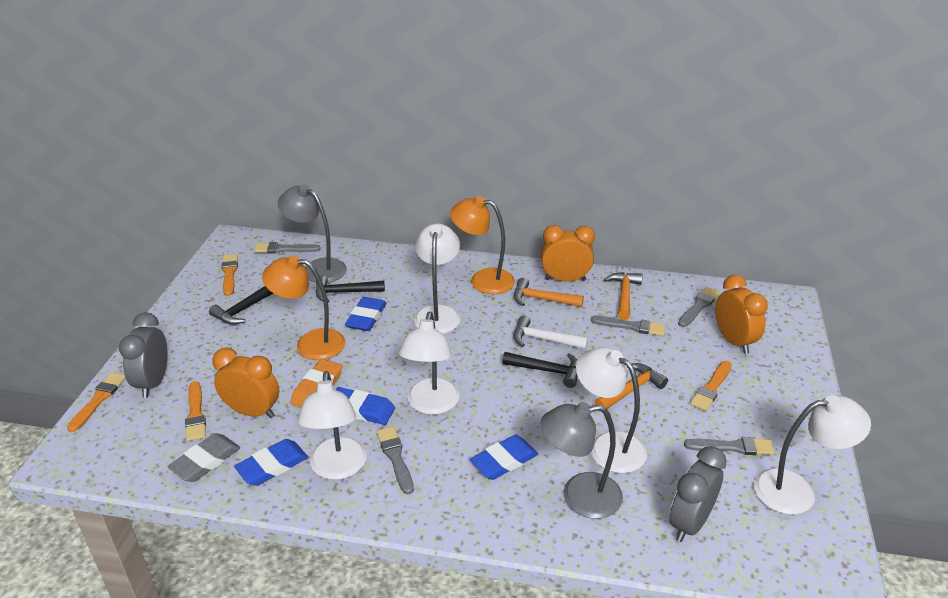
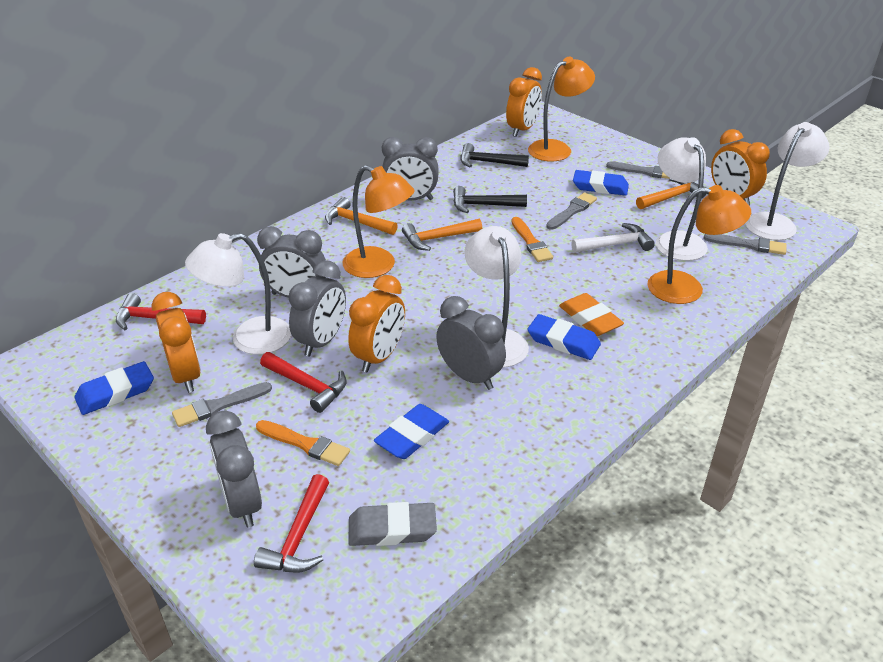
black hammer: 3 -> 2
grey brush: 5 -> 4
grey clock: 2 -> 5
grey lamp: 2 -> 0
orange brush: 4 -> 2
orange clock: 3 -> 4
orange lamp: 2 -> 3
red hammer: 0 -> 3
white lamp: 5 -> 4

